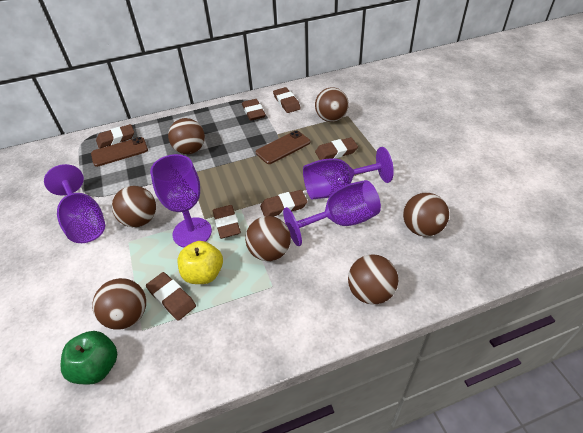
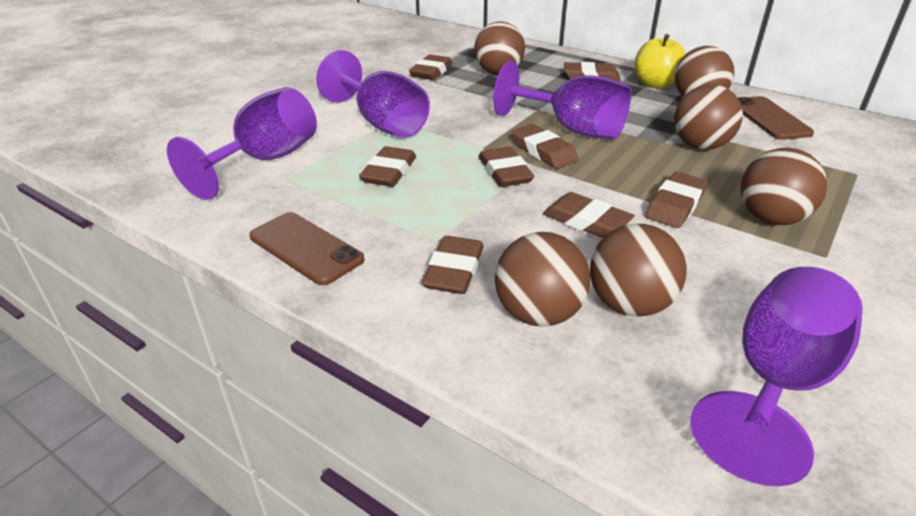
brown ball: 7 -> 6
brown eraser: 7 -> 8
green apple: 1 -> 0

